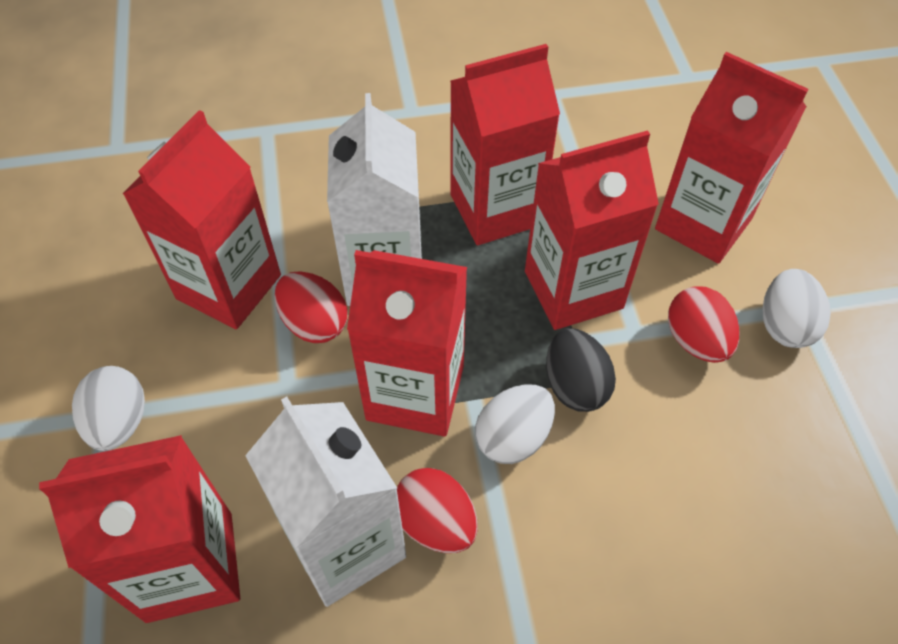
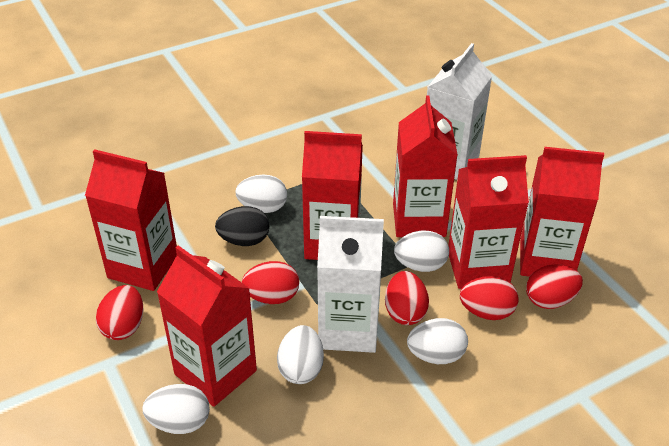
red egg: 3 -> 5
white egg: 3 -> 5

